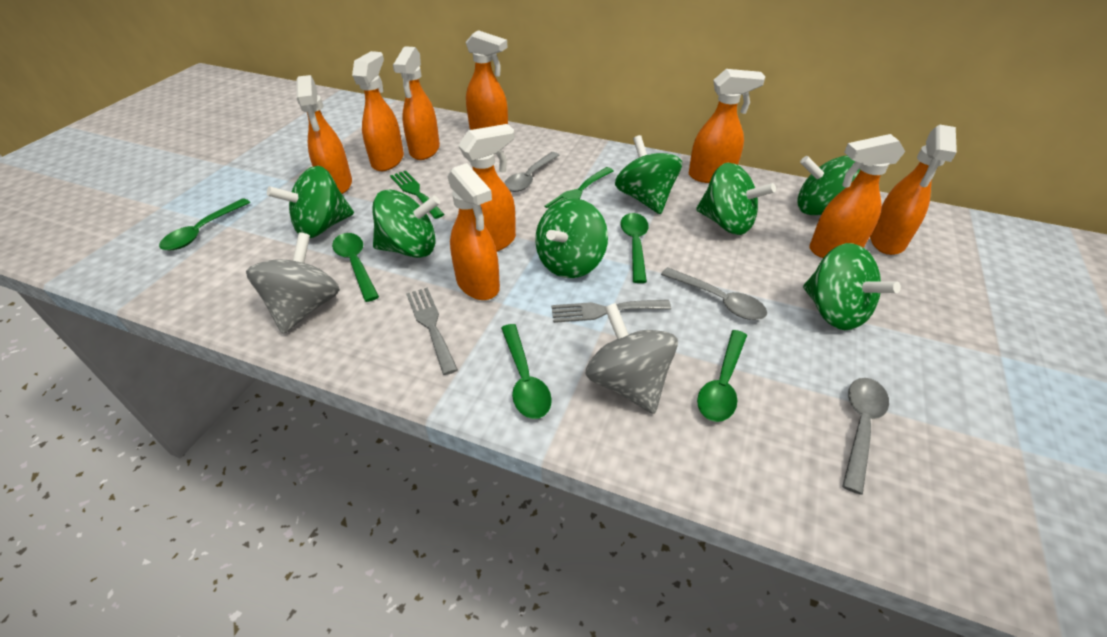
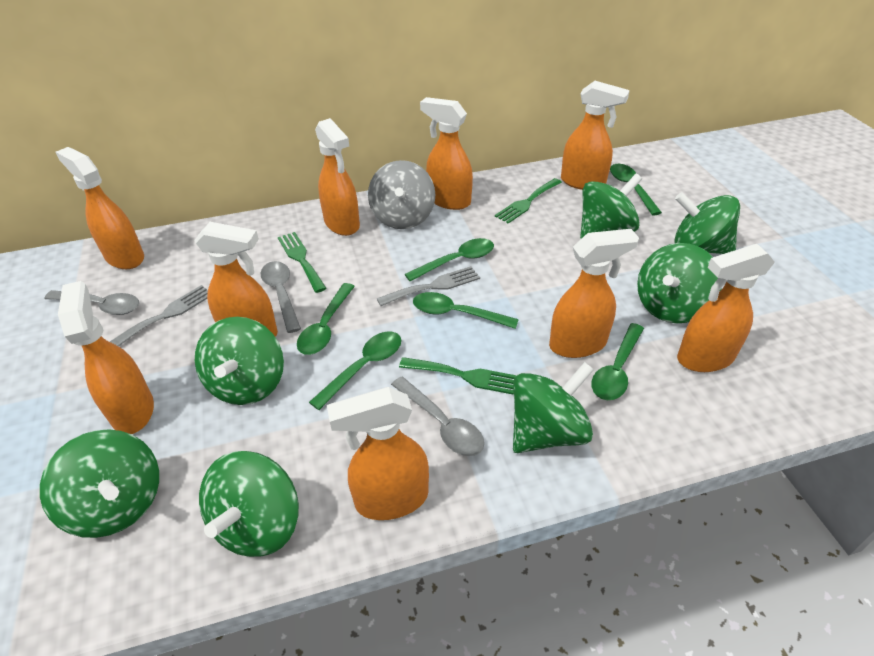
green fork: 2 -> 3
green spoon: 5 -> 6
grey spinning top: 2 -> 1

